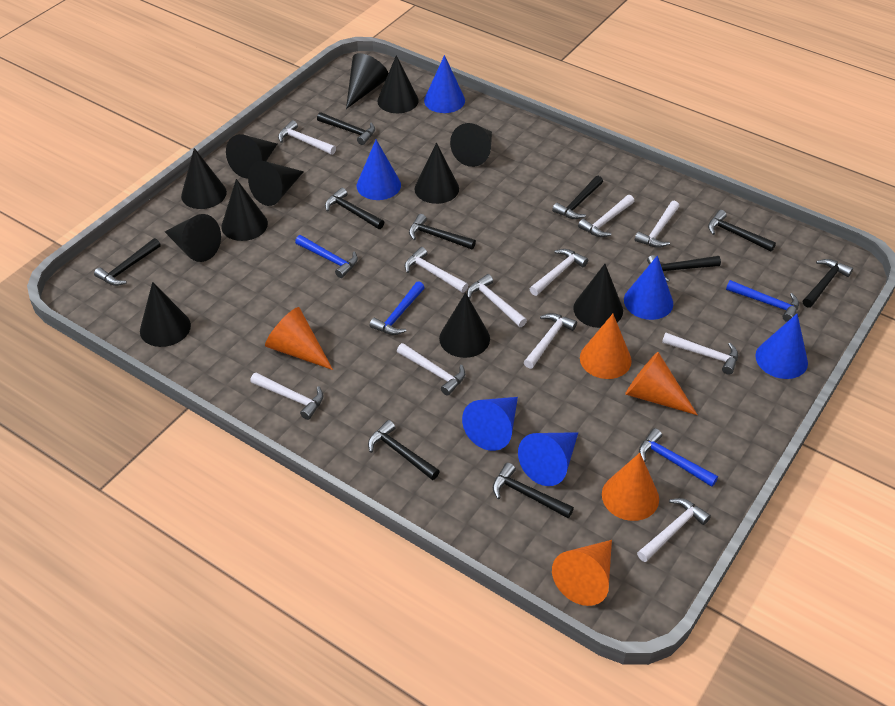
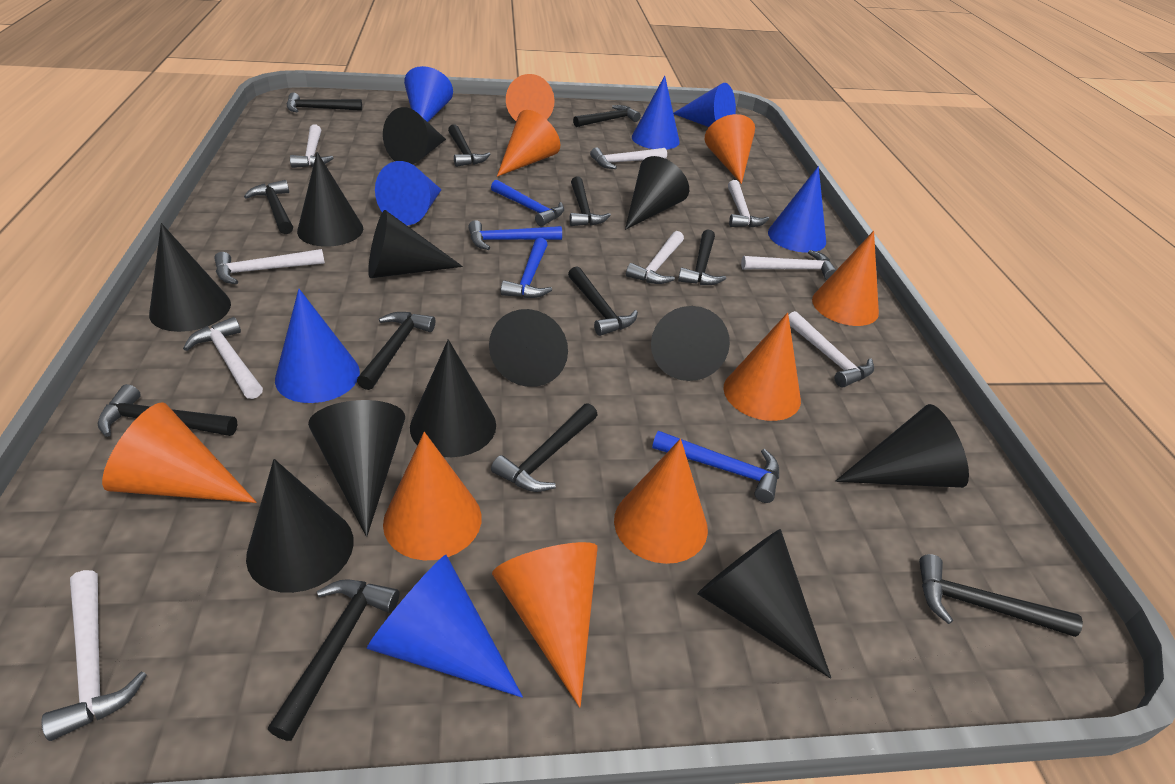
black hammer: 10 -> 12
blue cone: 6 -> 7
orange cone: 5 -> 9
white hammer: 11 -> 9

